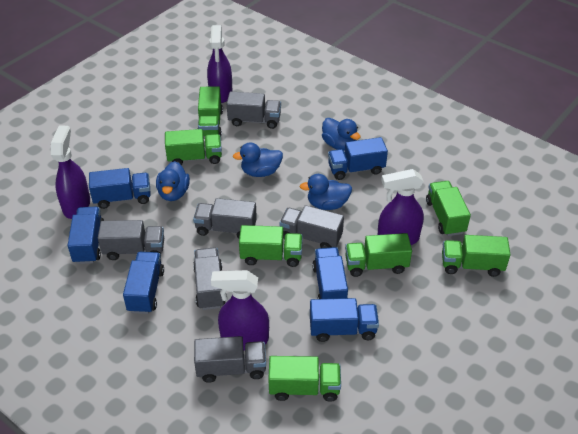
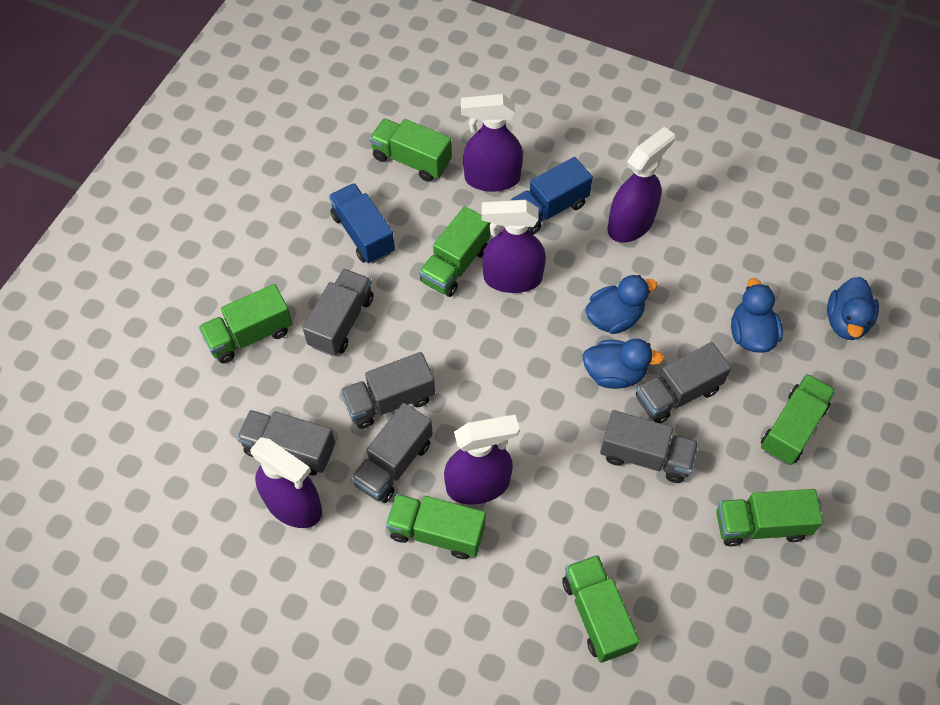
blue truck: 6 -> 2
purple spray bottle: 4 -> 5

